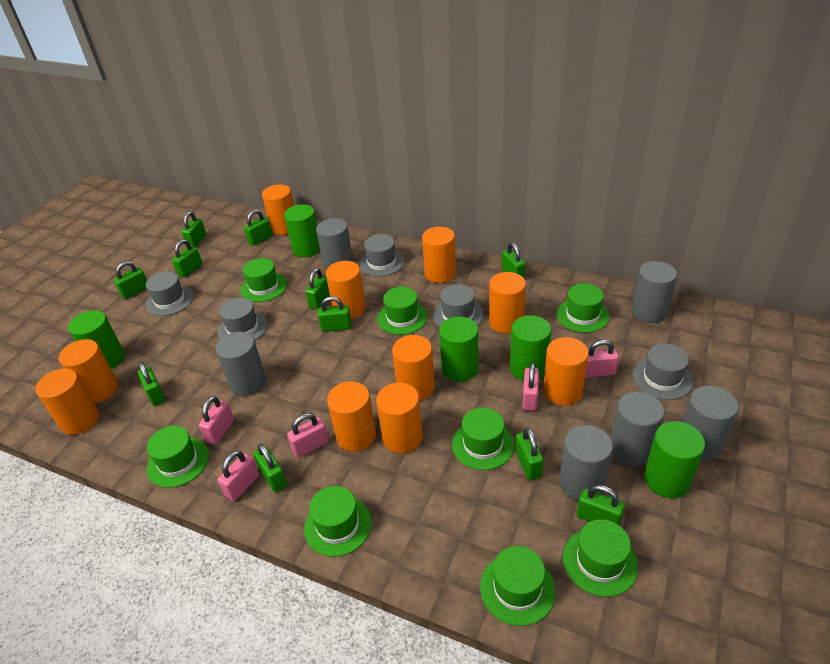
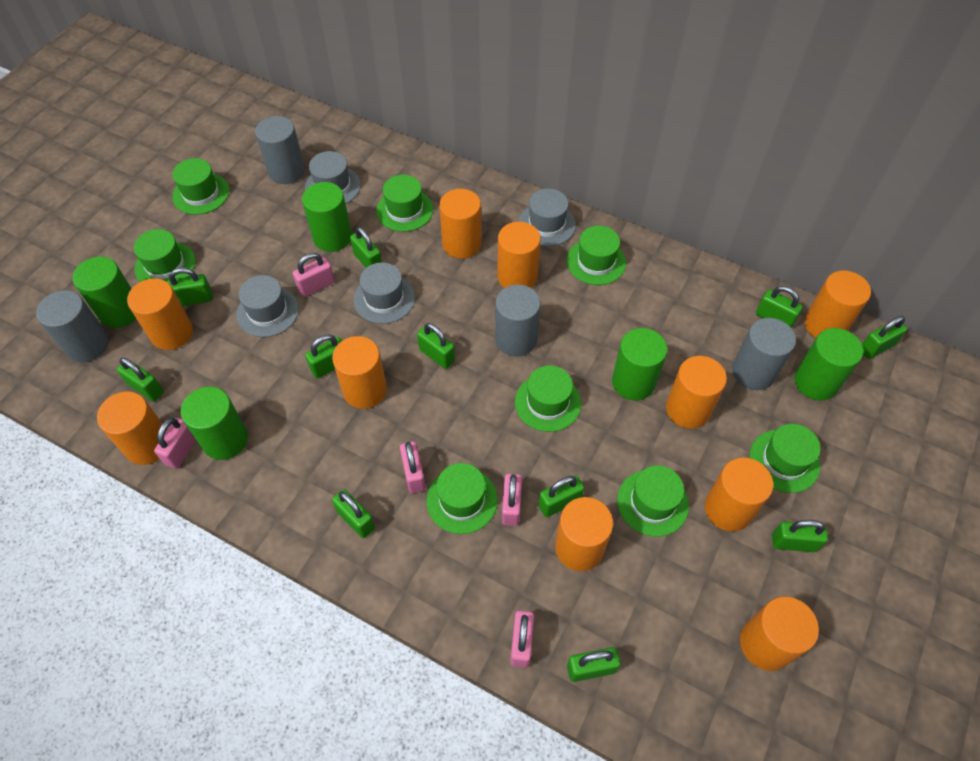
grey cylinder: 6 -> 4
grey hat: 5 -> 4

